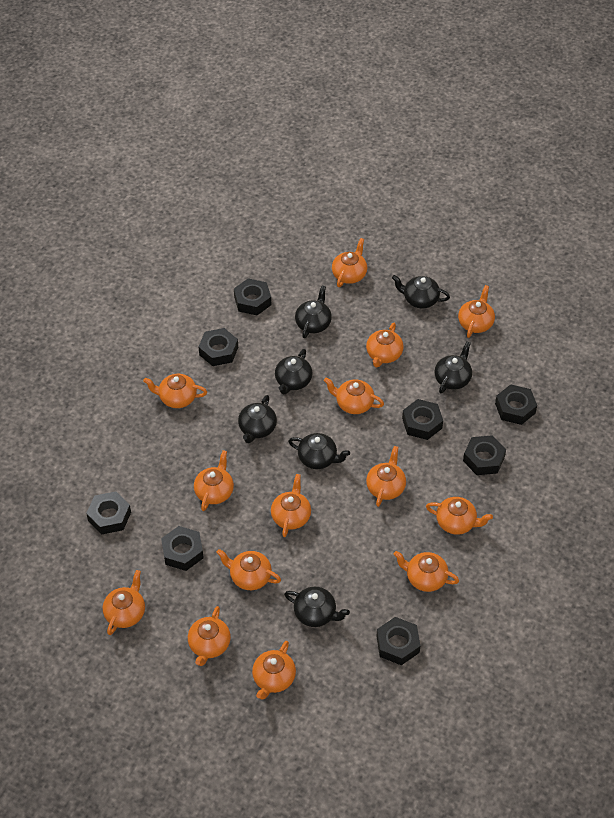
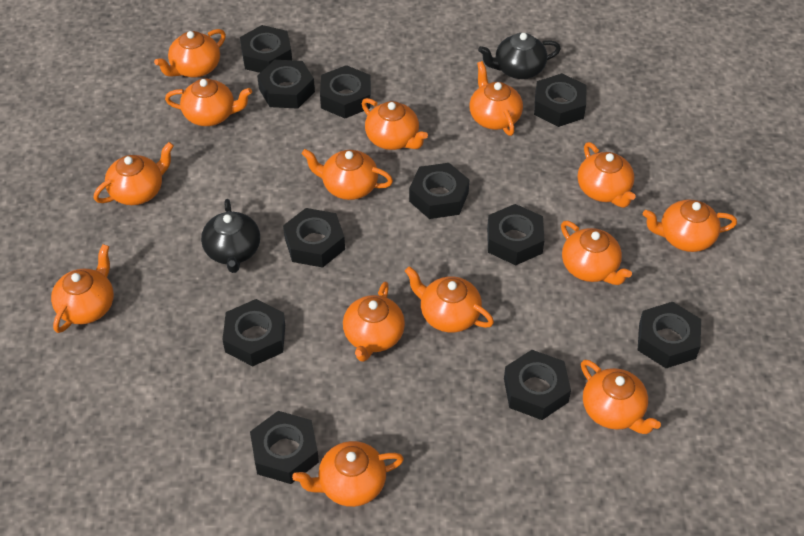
black nut: 8 -> 11
black teapot: 7 -> 2

